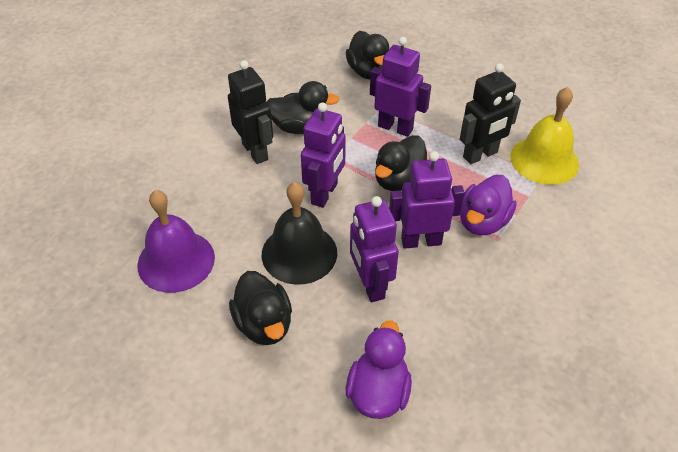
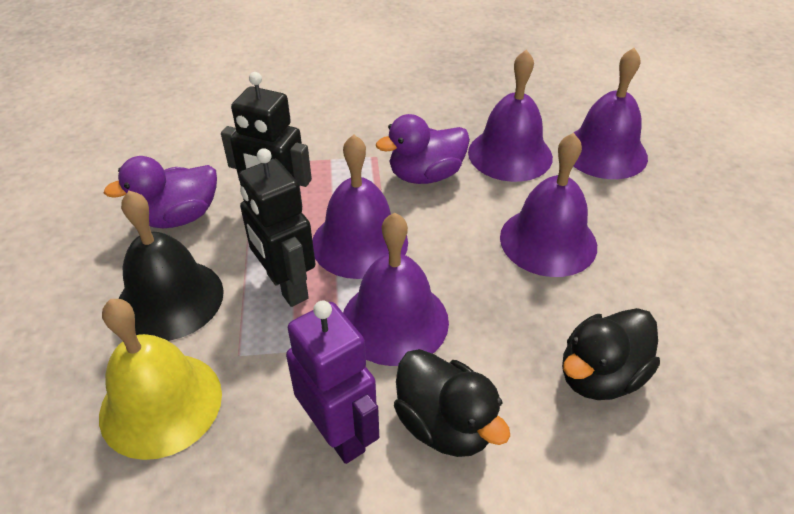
black duck: 4 -> 2
purple bell: 1 -> 5
purple robot: 4 -> 1

